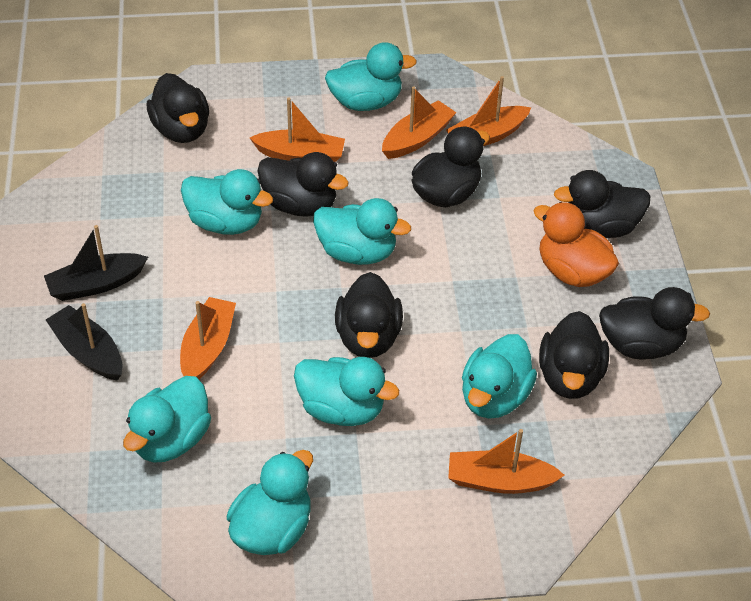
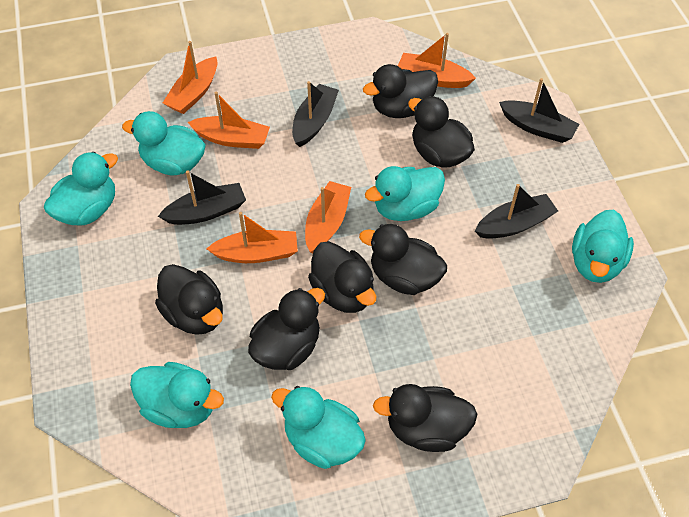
black boat: 2 -> 4
orange duck: 1 -> 0
turquoise duck: 7 -> 6

